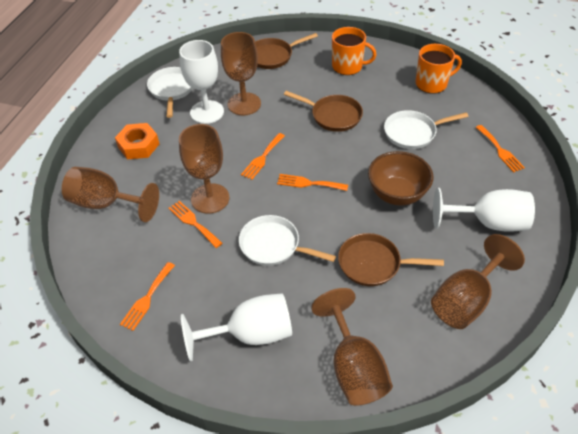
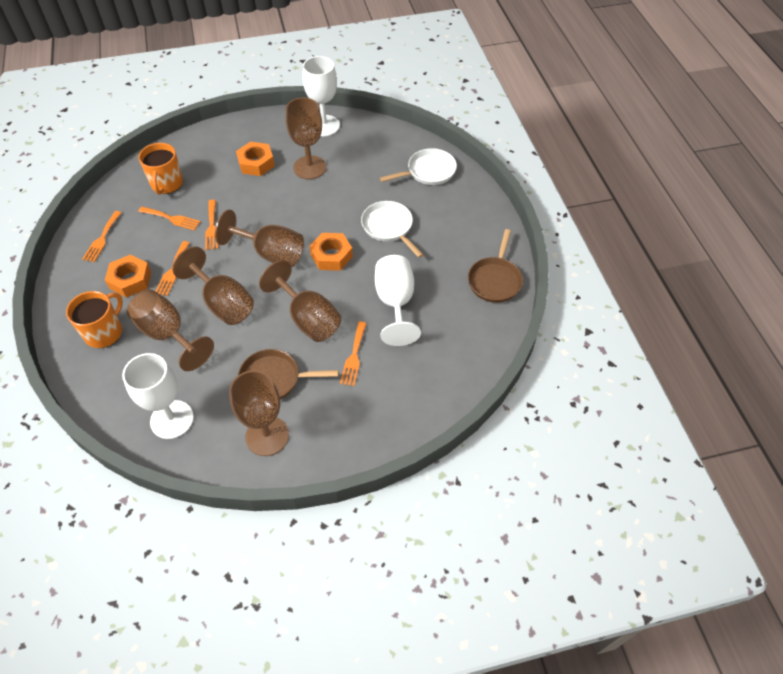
brown bowl: 1 -> 0
brown goblet: 5 -> 6
brown pan: 3 -> 2
orange nut: 1 -> 3
white pan: 3 -> 2

